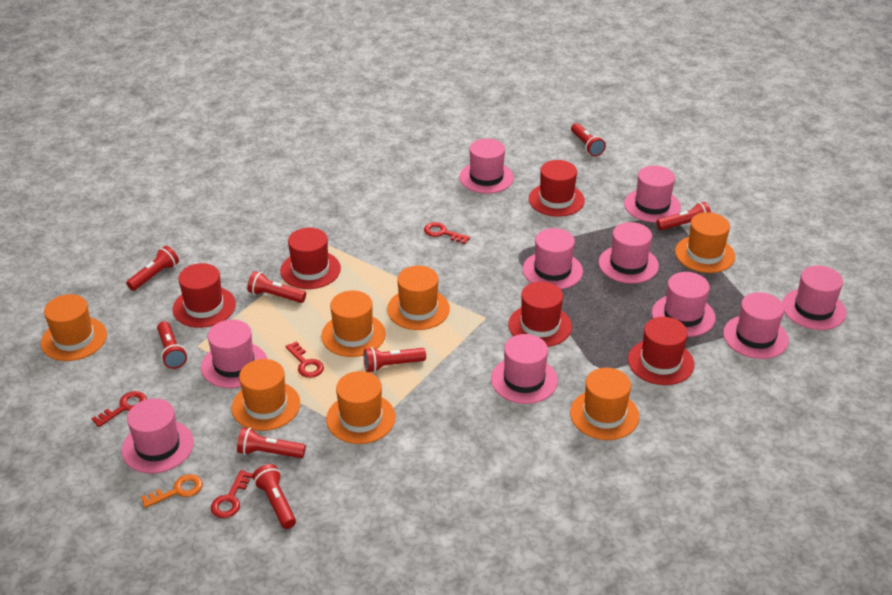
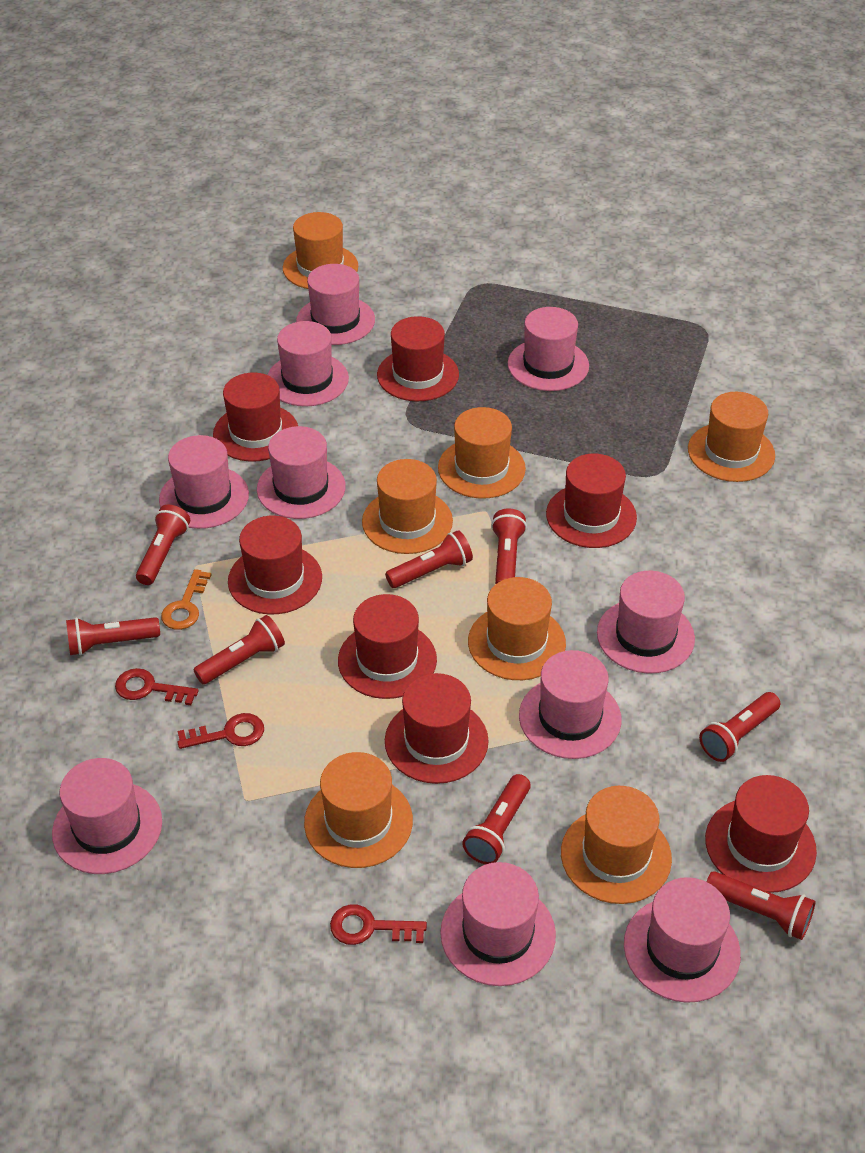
red hat: 5 -> 7
red key: 4 -> 3

